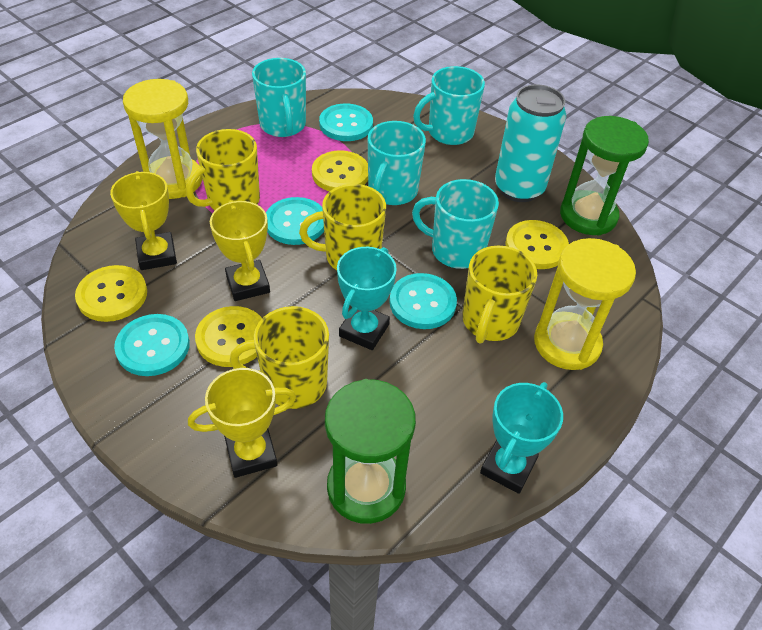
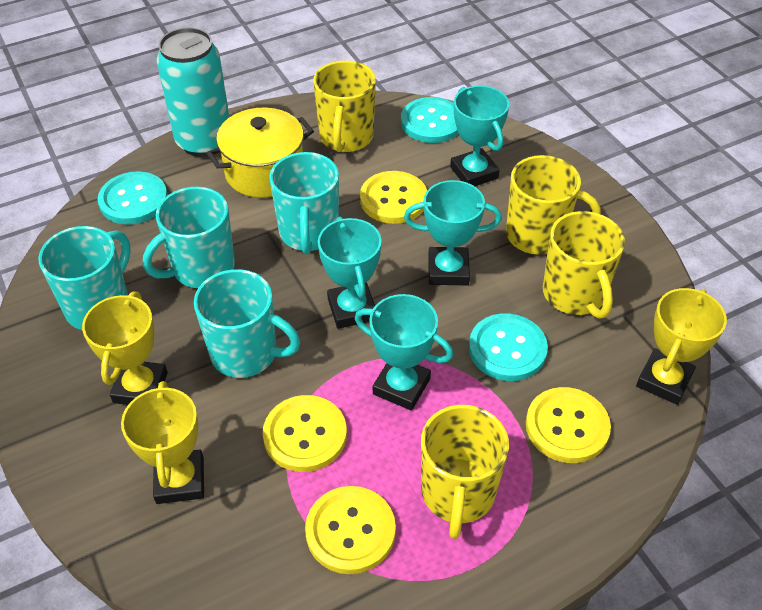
green hourglass: 2 -> 0
turquoise button: 4 -> 3
turquoise trophy: 2 -> 4
yellow hourglass: 2 -> 0
yellow pot: 0 -> 1

